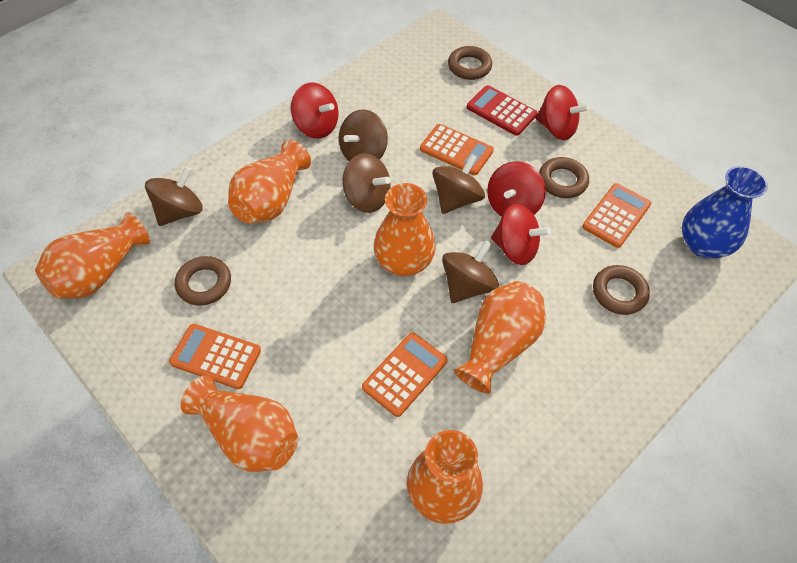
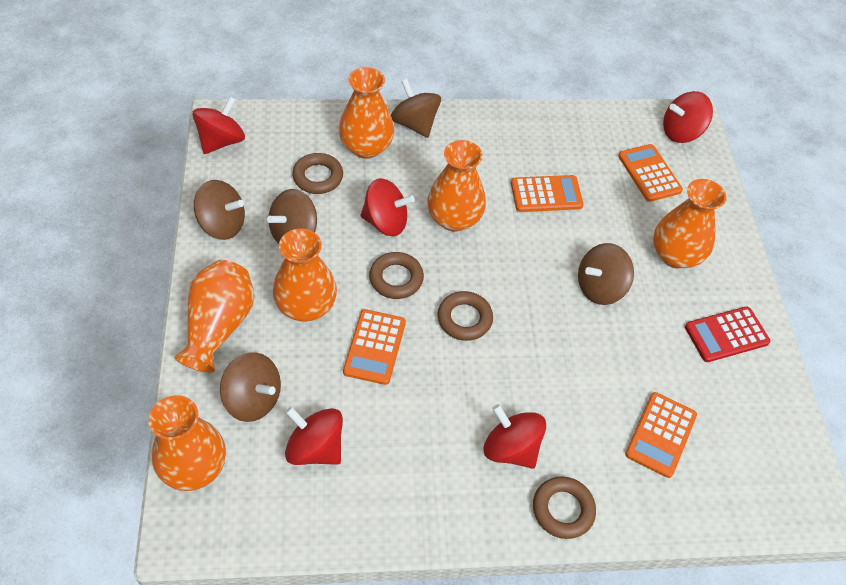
blue vase: 1 -> 0
red spinning top: 4 -> 5

